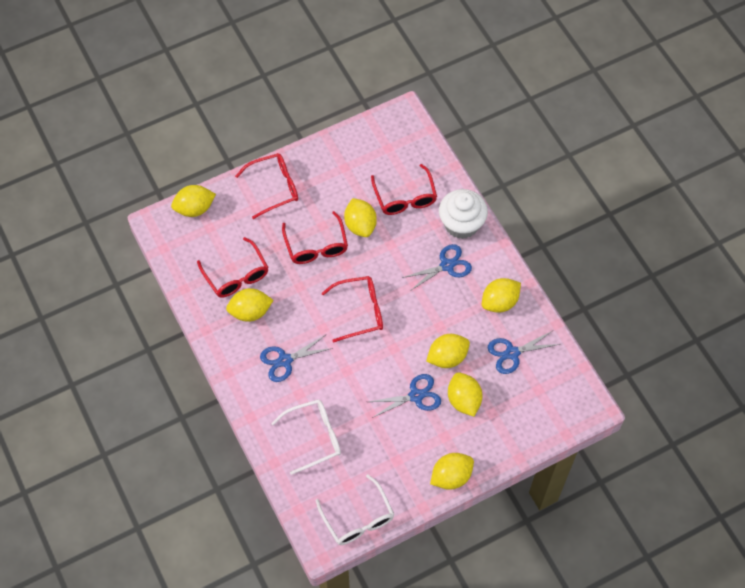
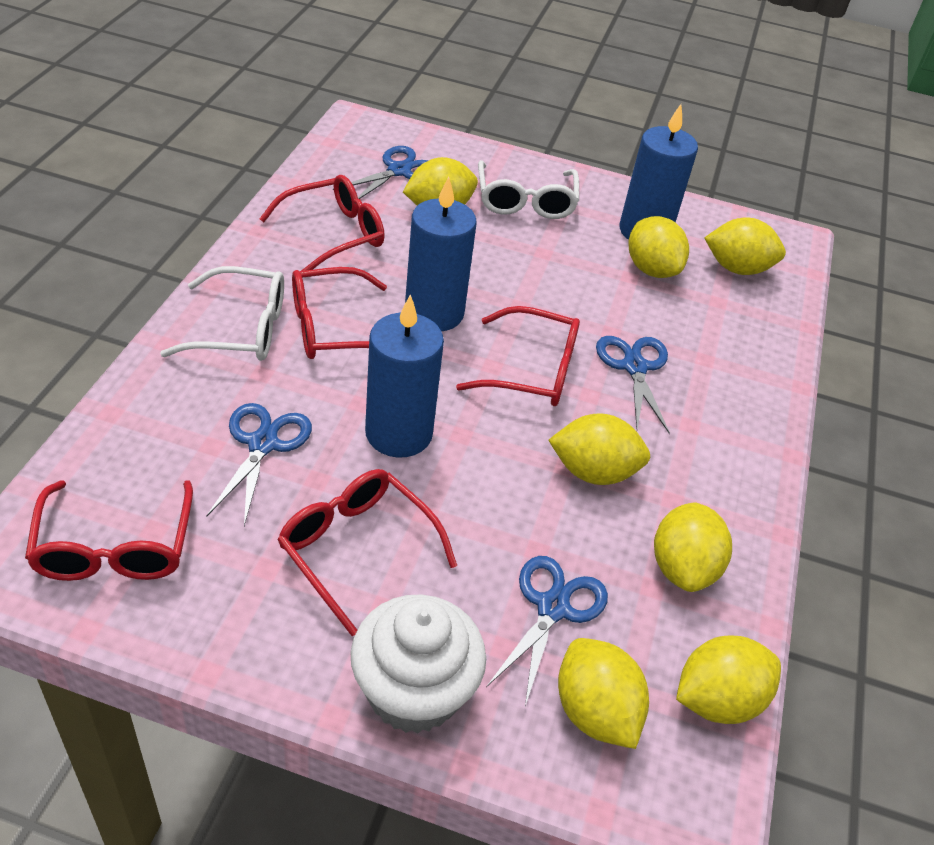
blue candle: 0 -> 3

